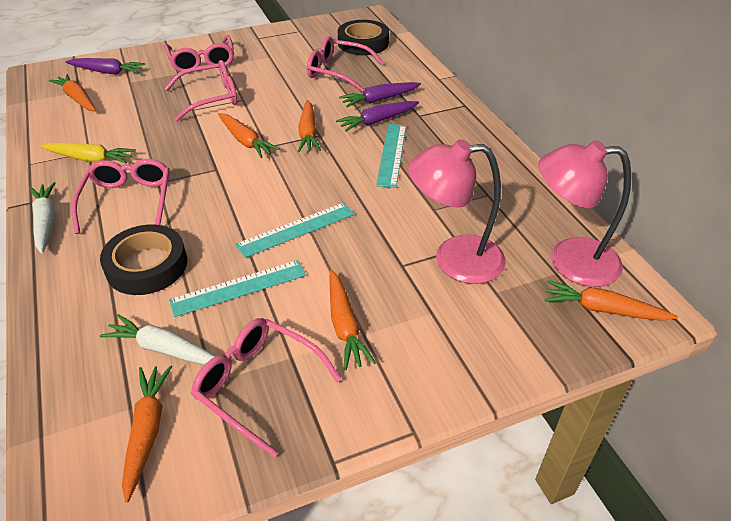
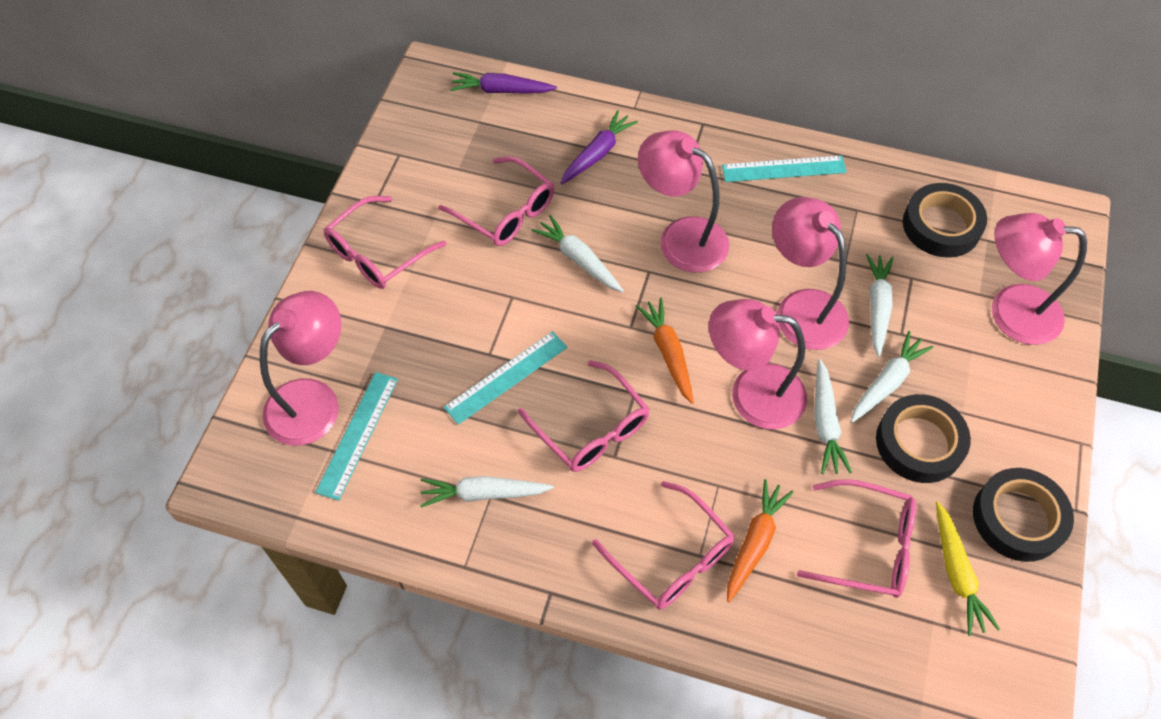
black tape: 2 -> 3
orange carrot: 6 -> 2
pink lamp: 2 -> 5
purple carrot: 3 -> 2
white carrot: 2 -> 5

